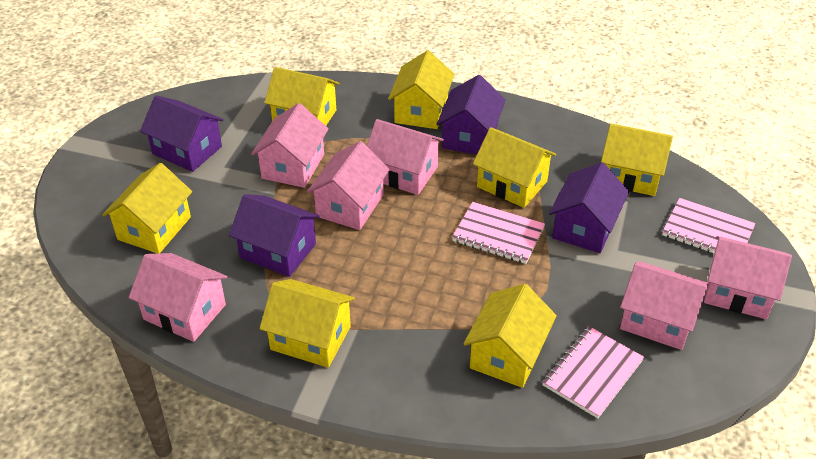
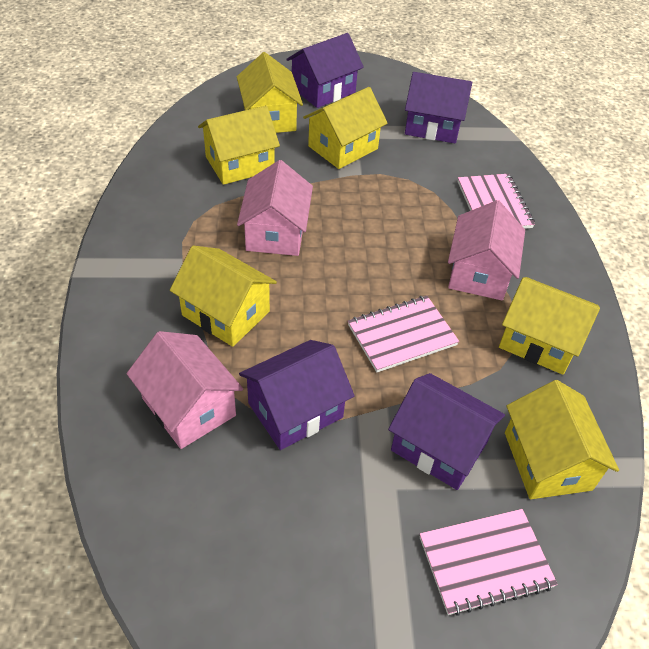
pink house: 6 -> 3
yellow house: 7 -> 6

